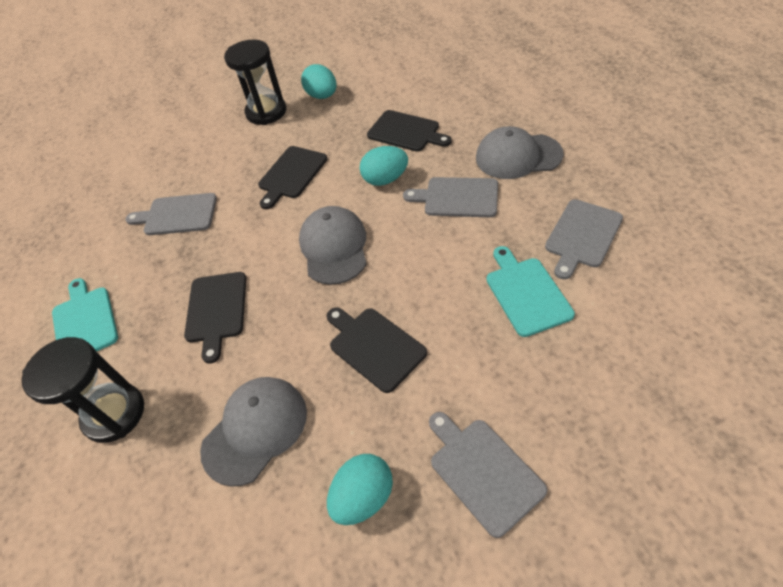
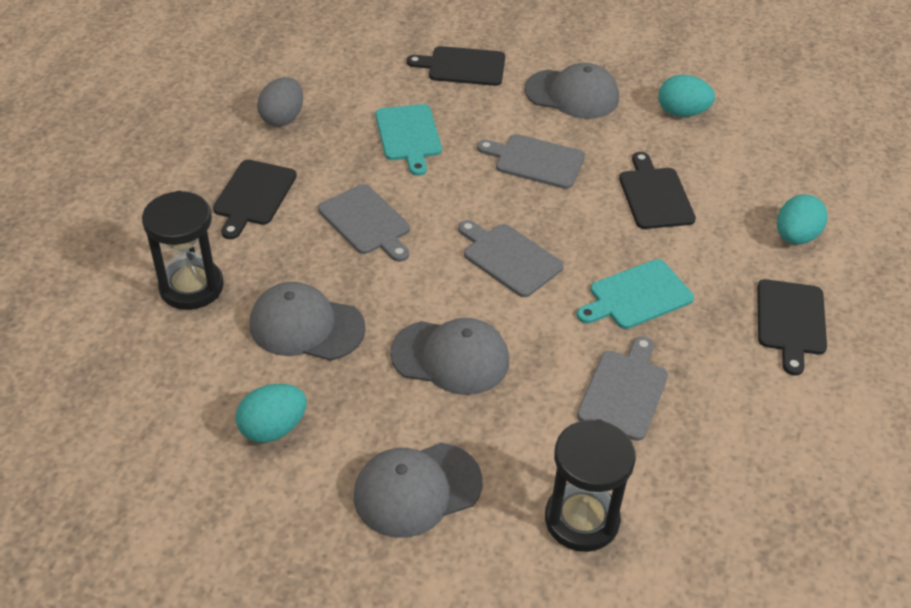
grey cap: 3 -> 4
grey egg: 0 -> 1

